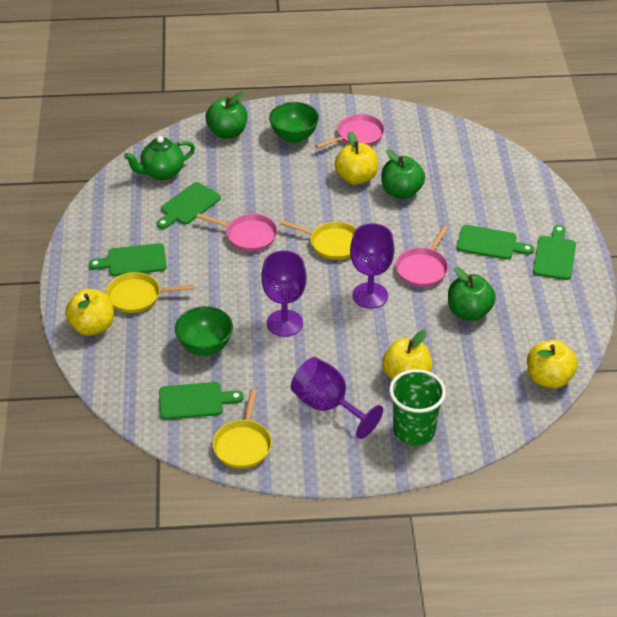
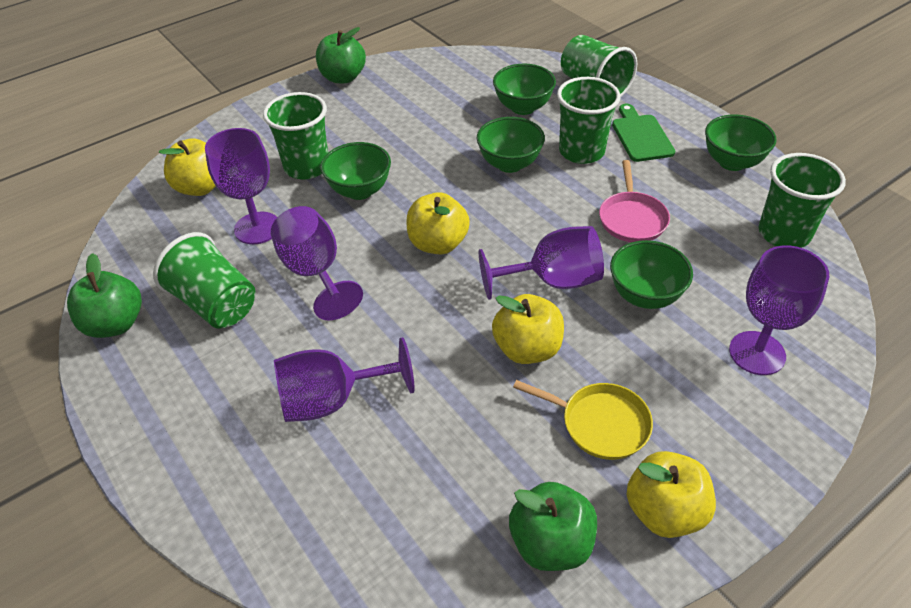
green bowl: 2 -> 5
green cup: 1 -> 5
green cutting board: 5 -> 1
green teapot: 1 -> 0
pink pan: 3 -> 1
purple goblet: 3 -> 5
yellow pan: 3 -> 1

